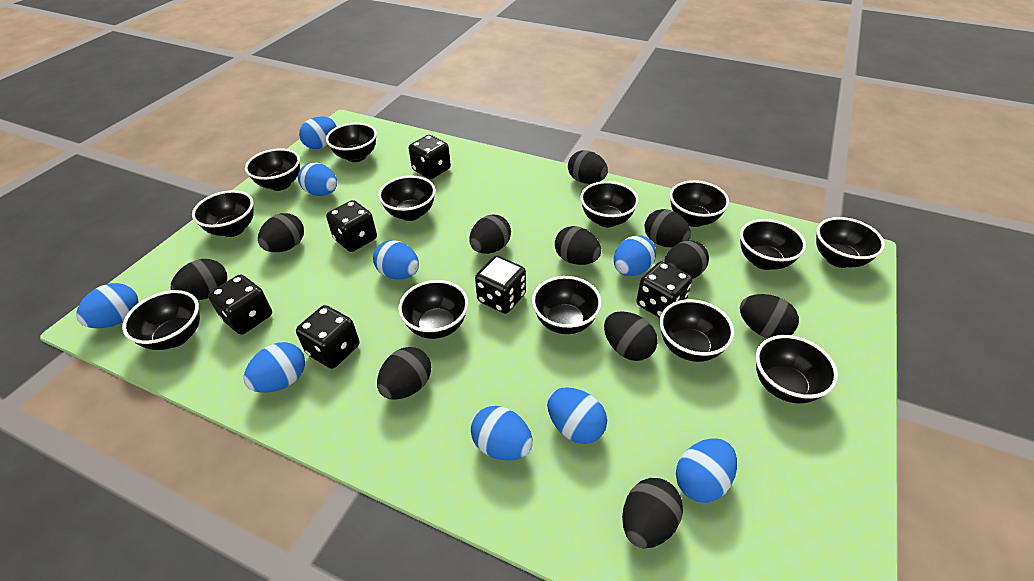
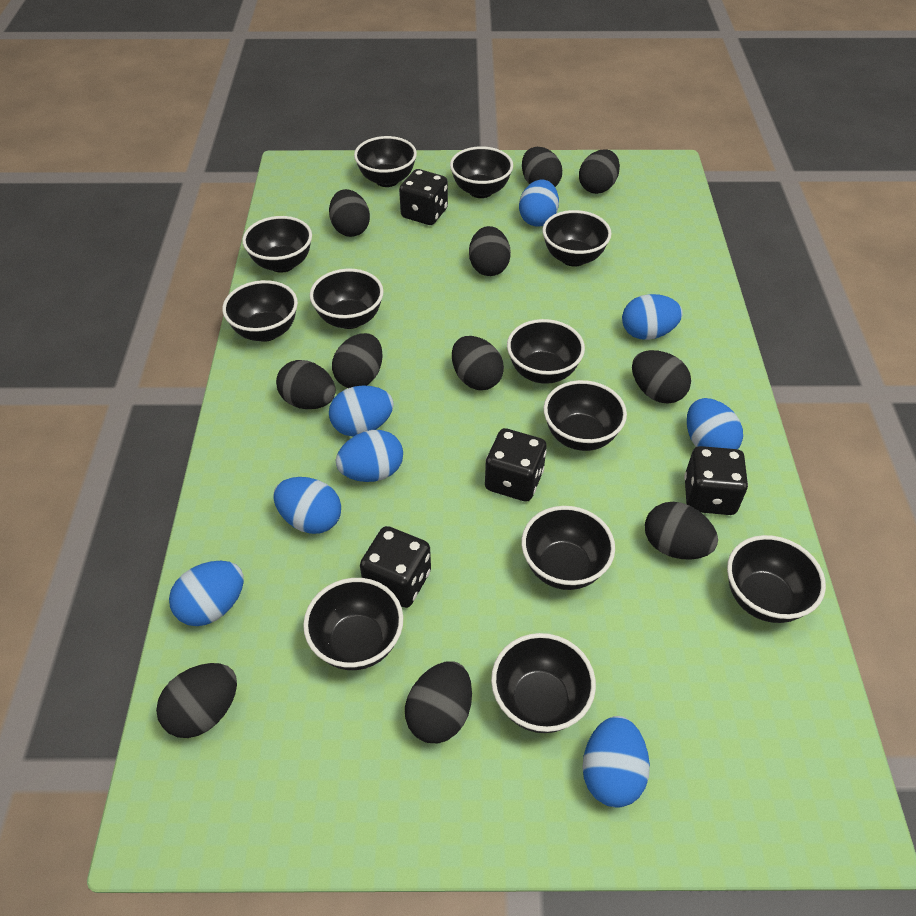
black bowl: 13 -> 12
black dice: 6 -> 4
blue egg: 9 -> 8

